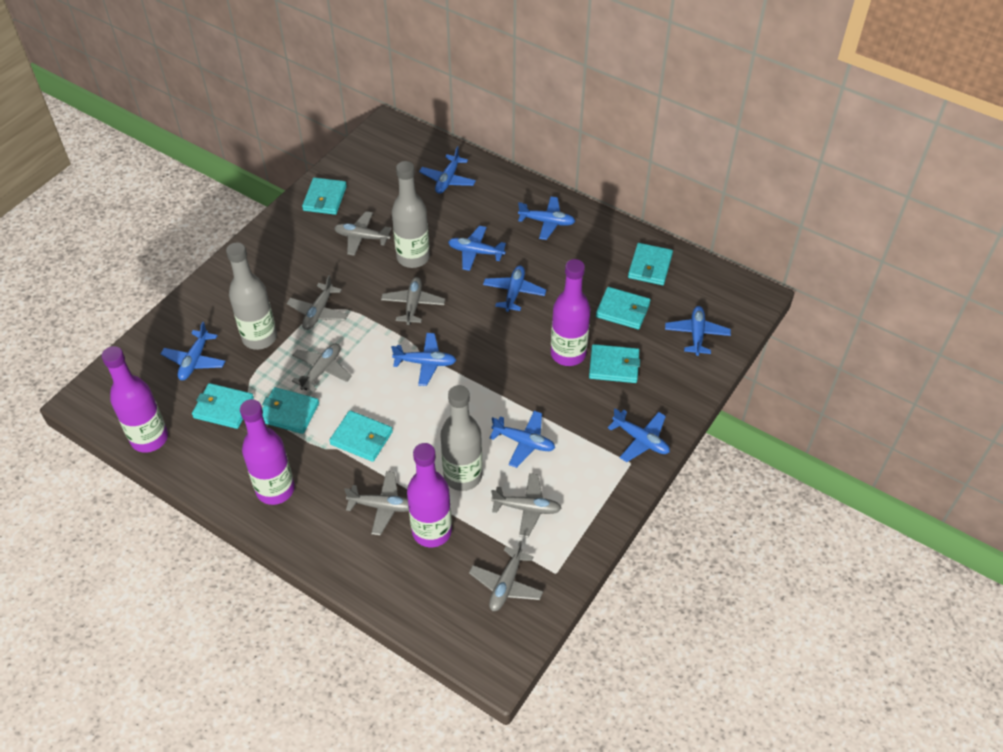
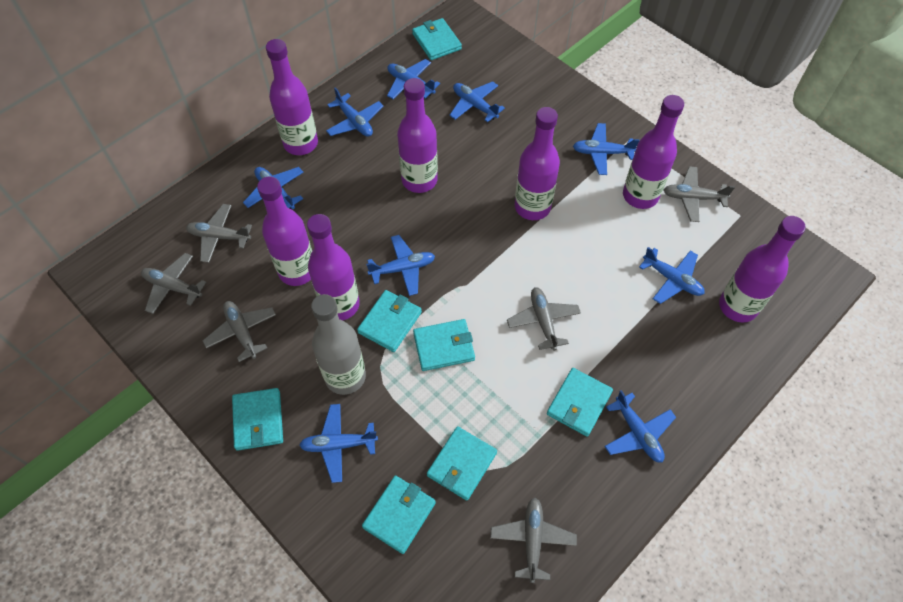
grey bottle: 3 -> 1
grey plane: 7 -> 6
purple bottle: 4 -> 7

